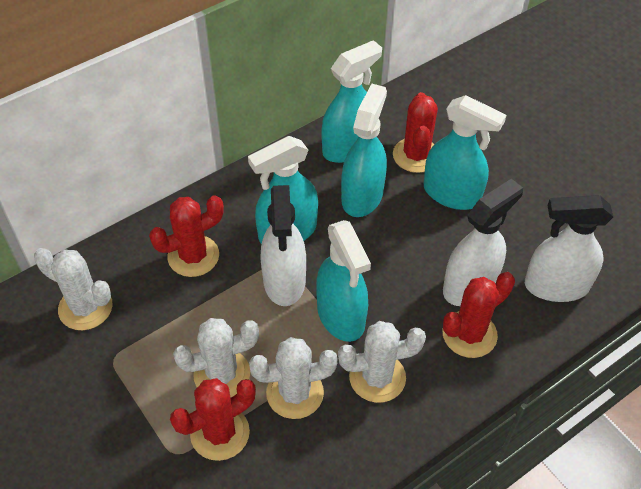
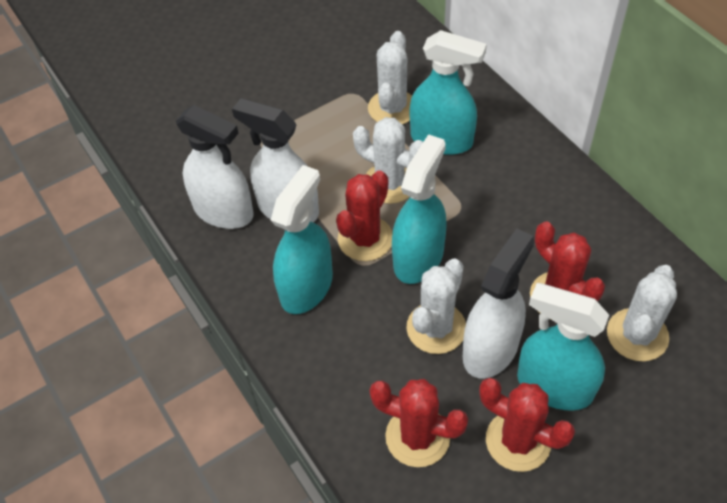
turquoise spray bottle: 5 -> 4

